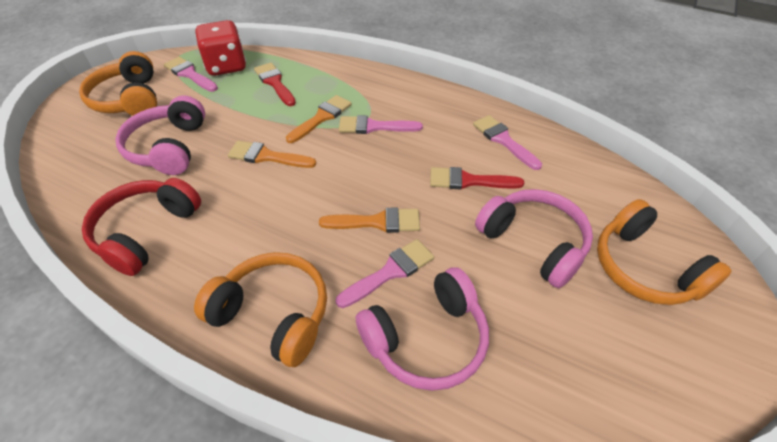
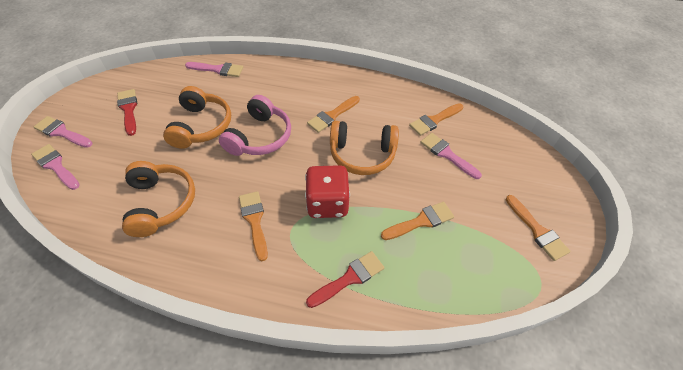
orange brush: 3 -> 5
pink headphones: 3 -> 1
red headphones: 1 -> 0

